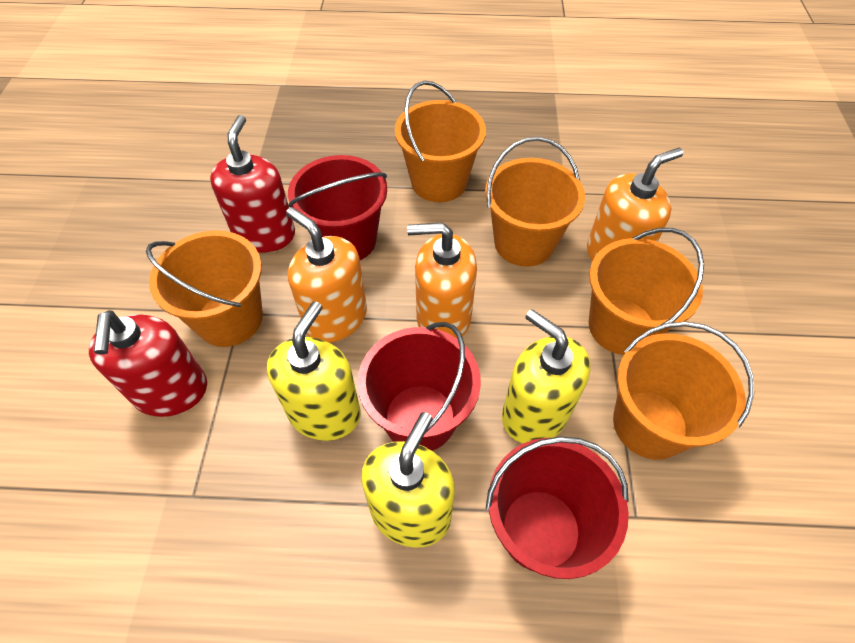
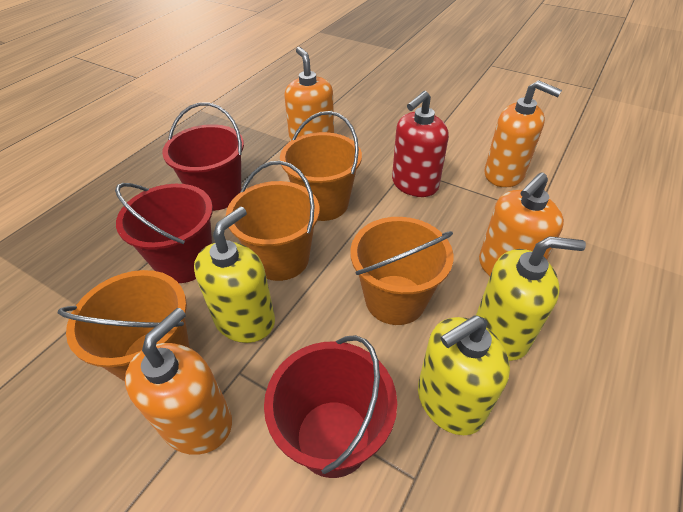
orange bucket: 5 -> 4
orange soap dispenser: 3 -> 4
red soap dispenser: 2 -> 1

